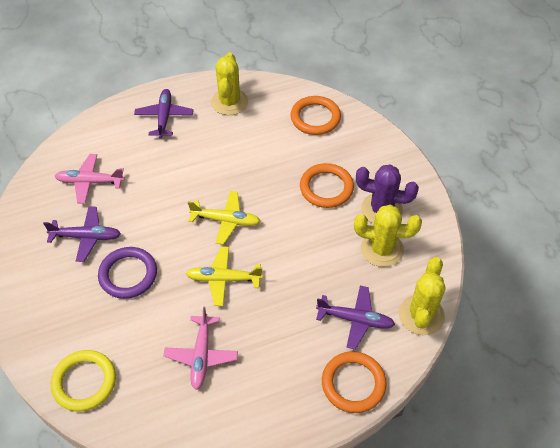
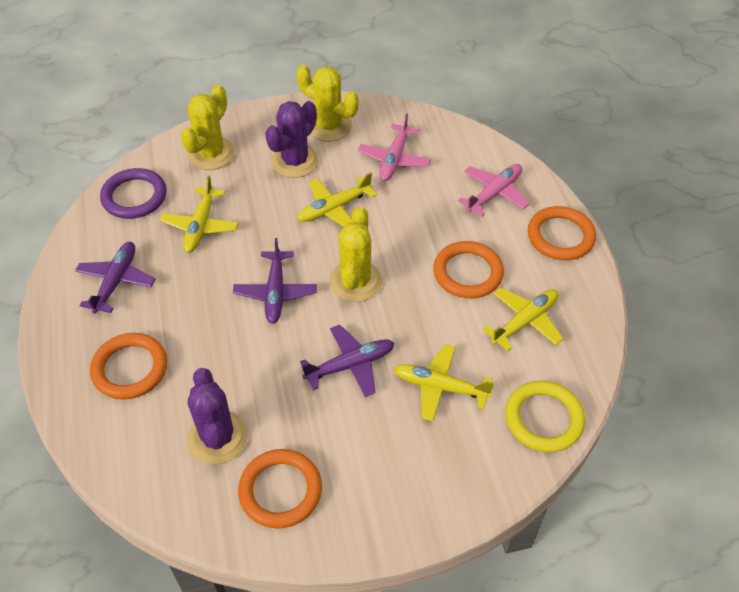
orange ring: 3 -> 4
purple cactus: 1 -> 2
yellow plane: 2 -> 4

